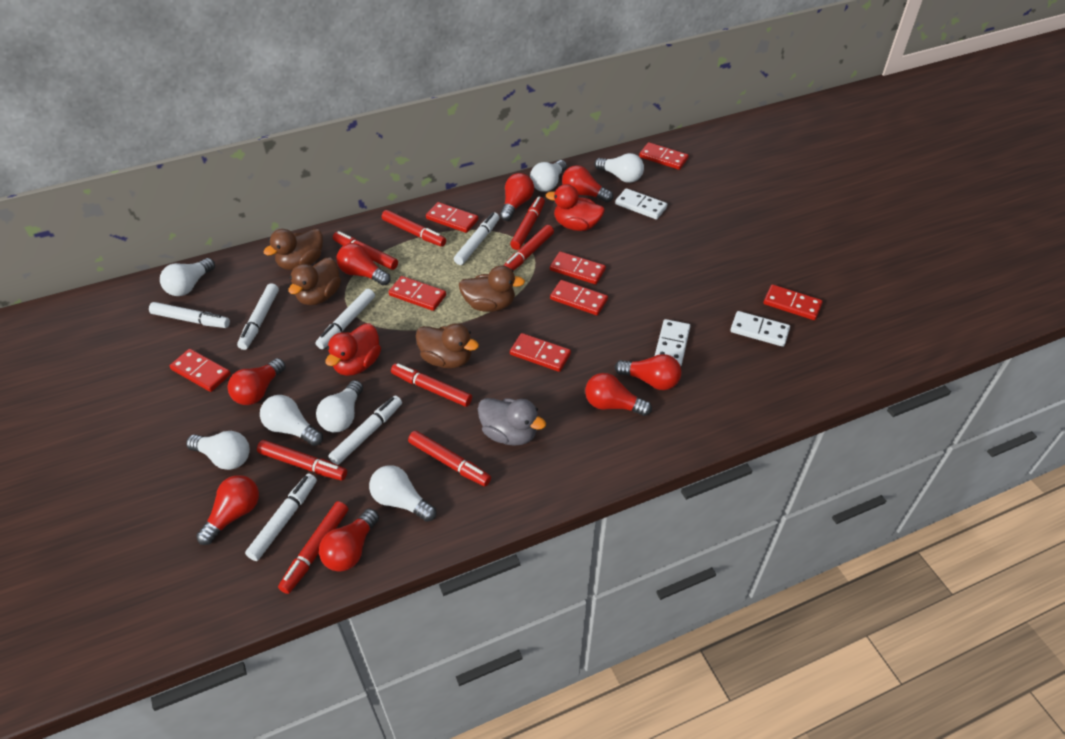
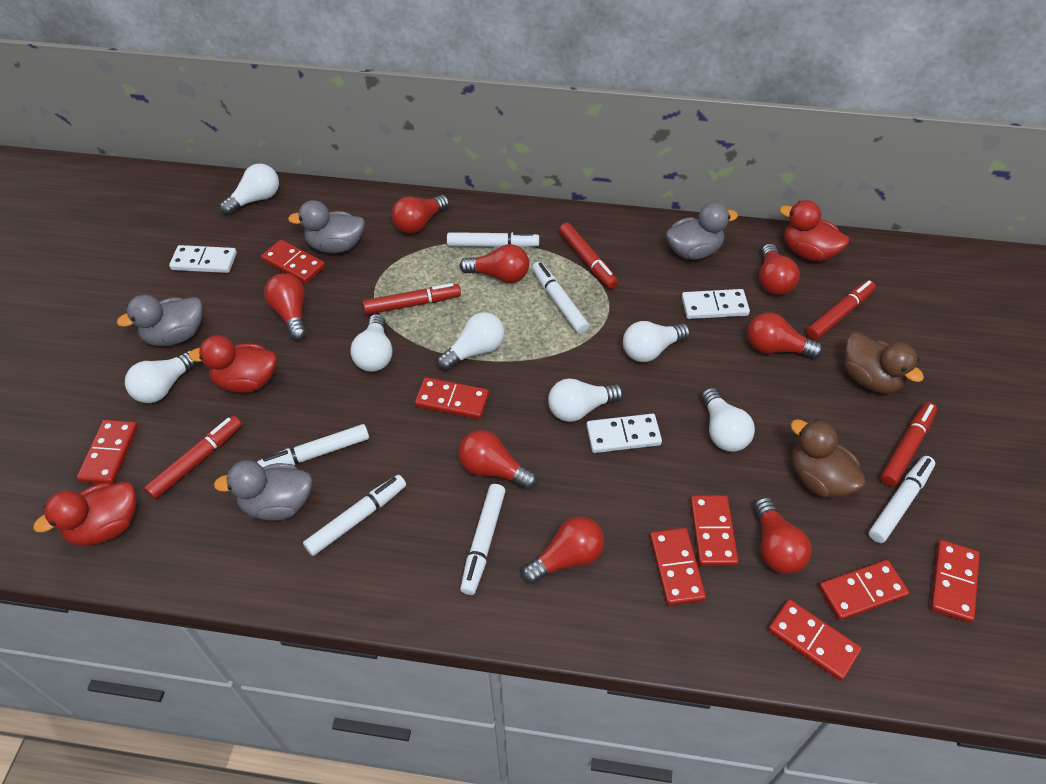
brown duck: 4 -> 2
grey duck: 1 -> 4
red duck: 2 -> 3
red marker: 8 -> 5

